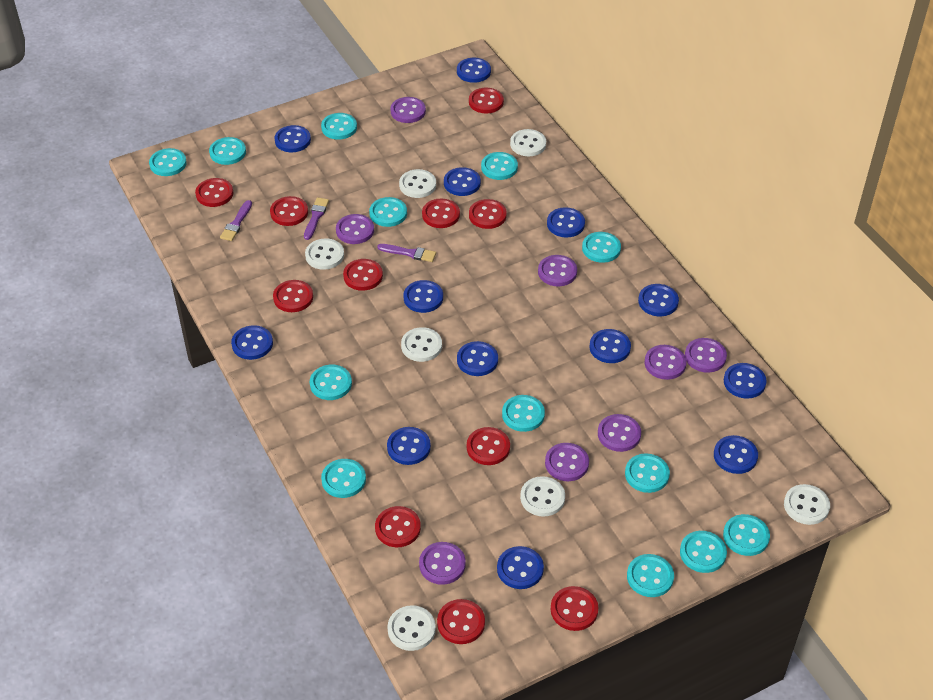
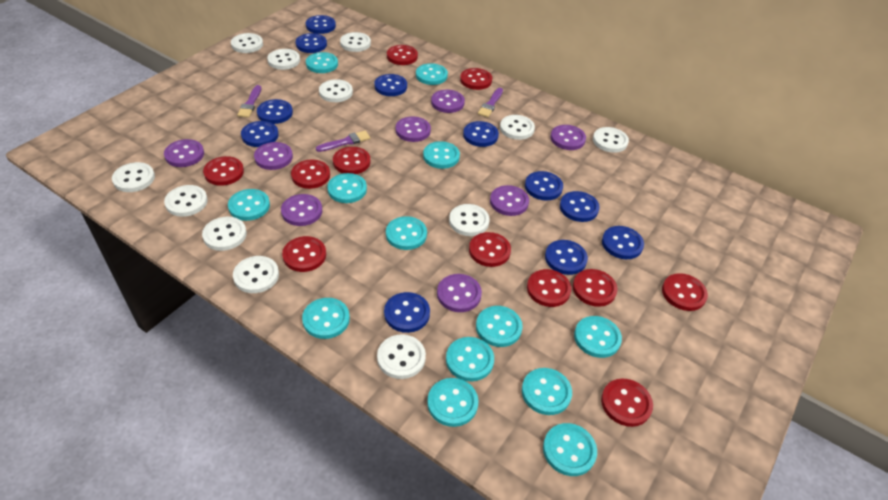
blue button: 13 -> 11
white button: 7 -> 12

